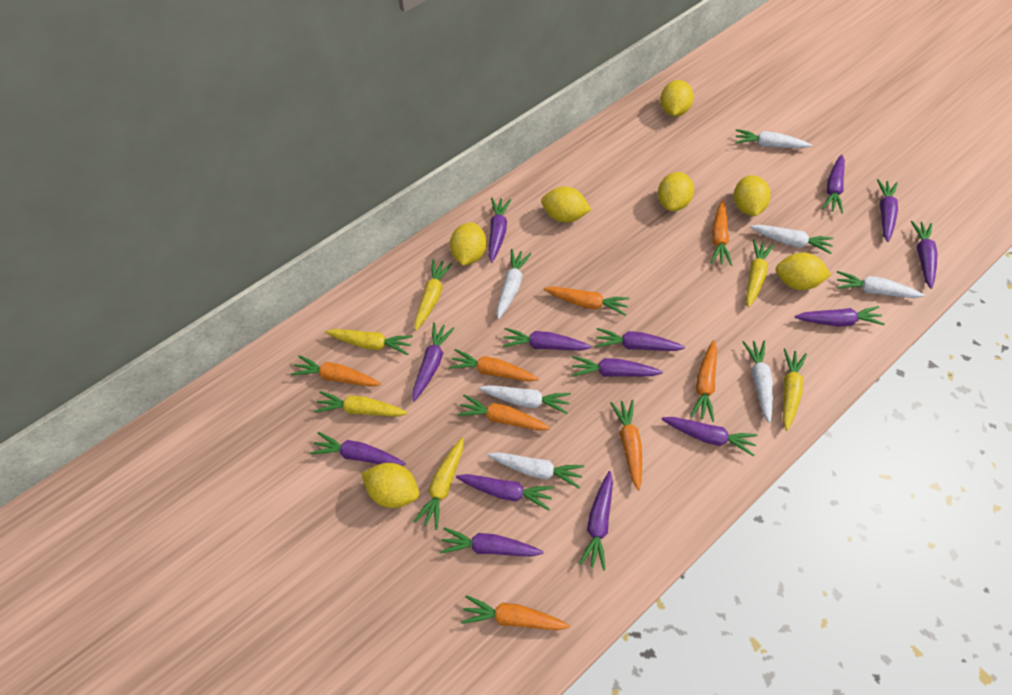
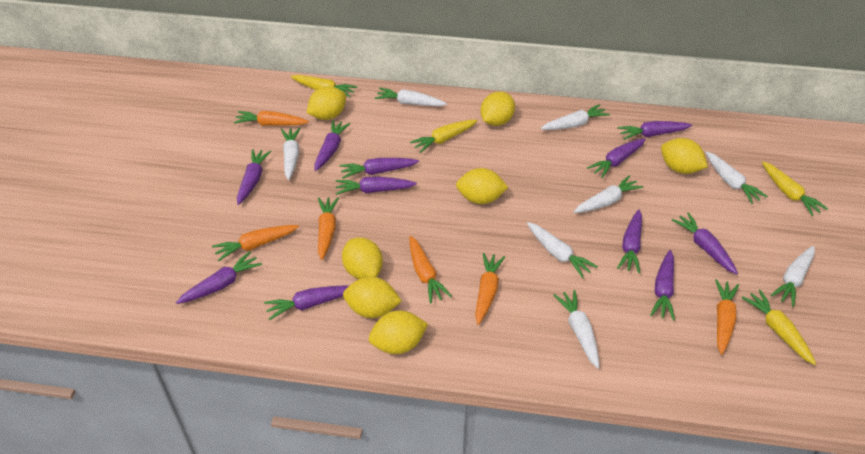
orange carrot: 8 -> 6
purple carrot: 14 -> 11
white carrot: 7 -> 8
yellow carrot: 6 -> 4

